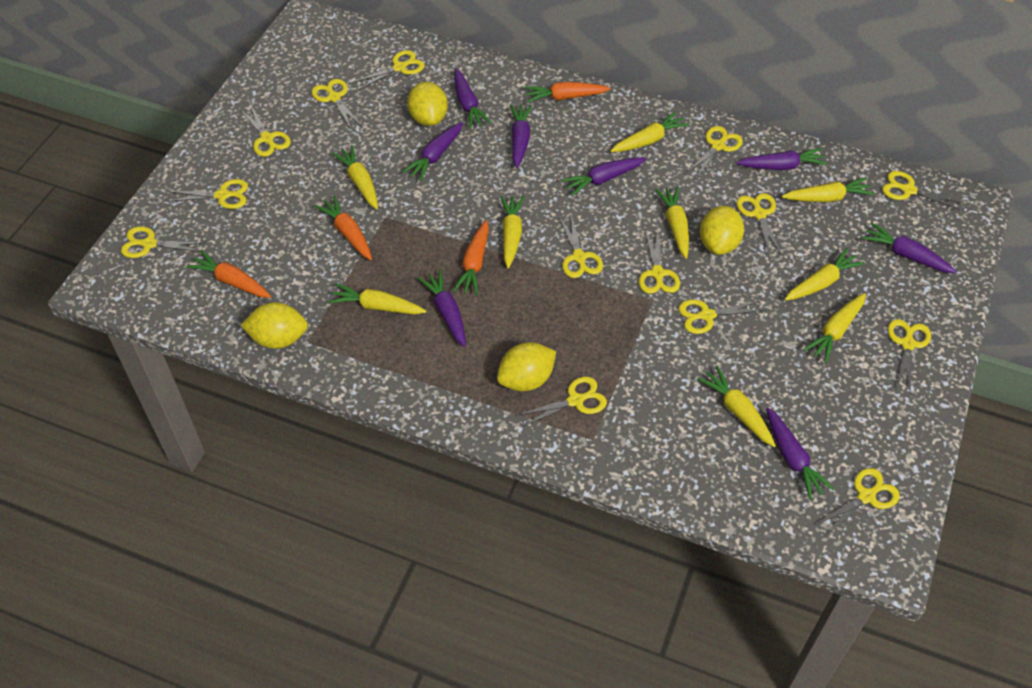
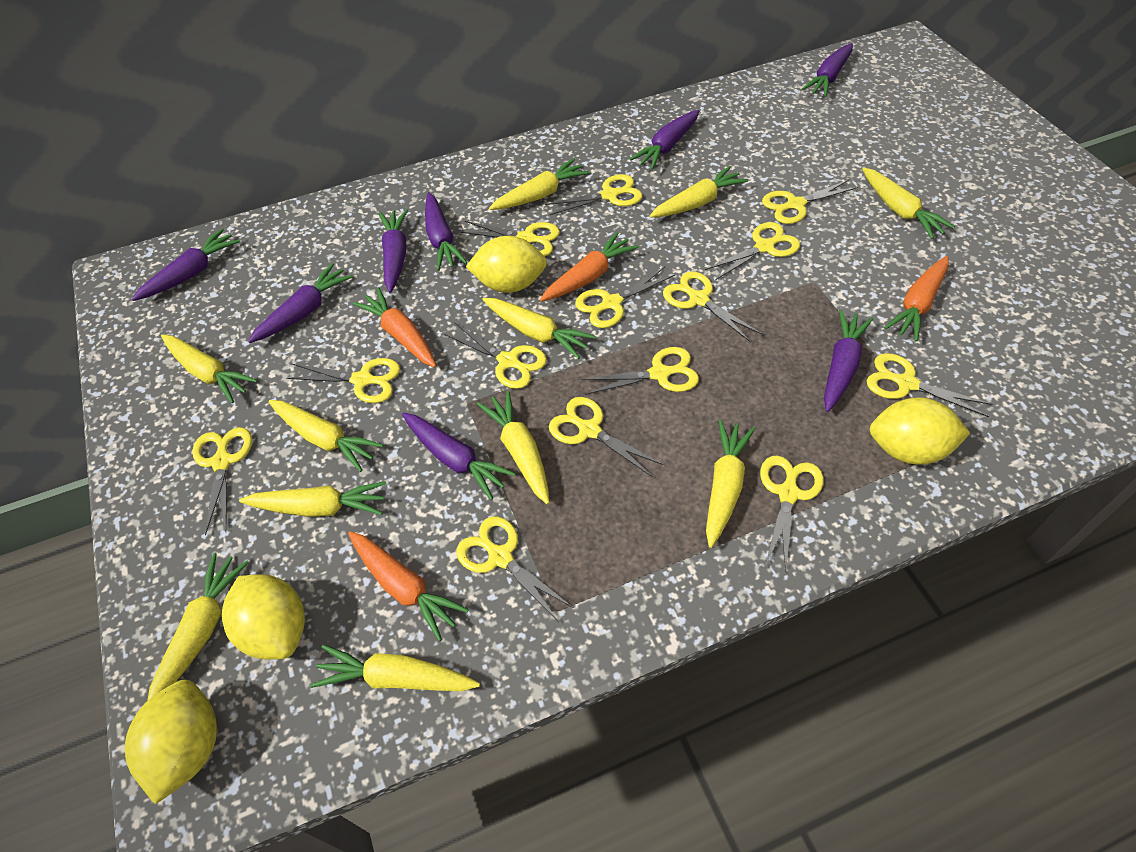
yellow carrot: 9 -> 11

